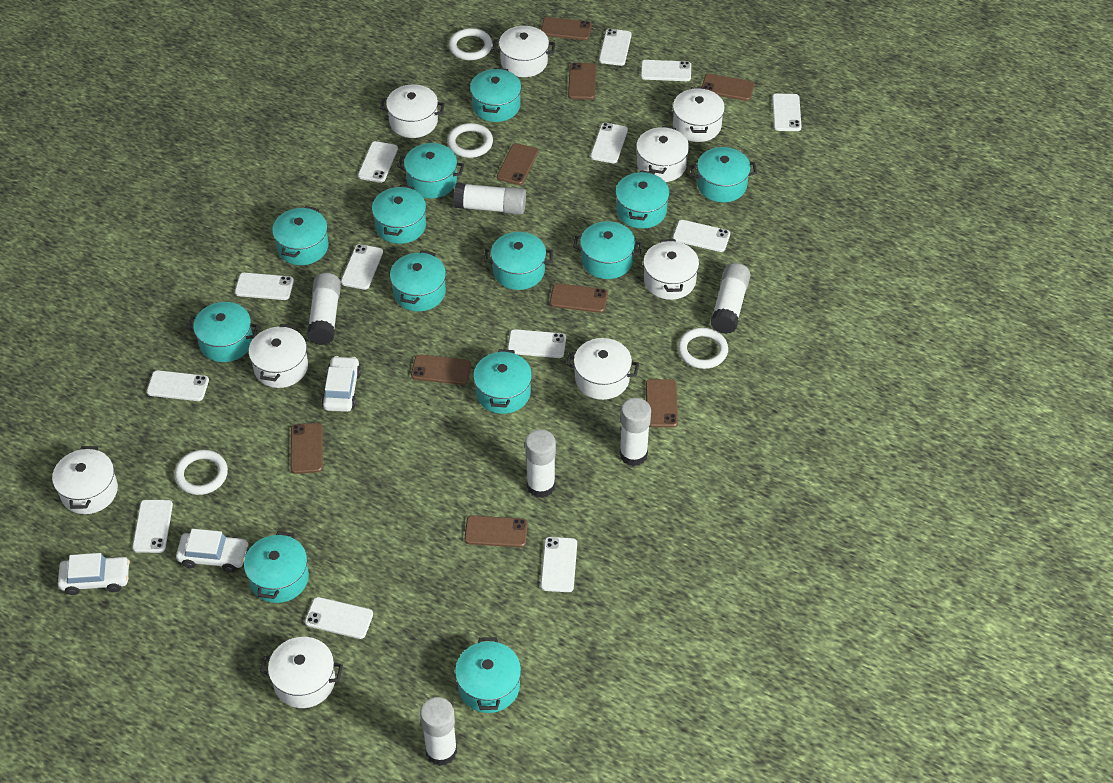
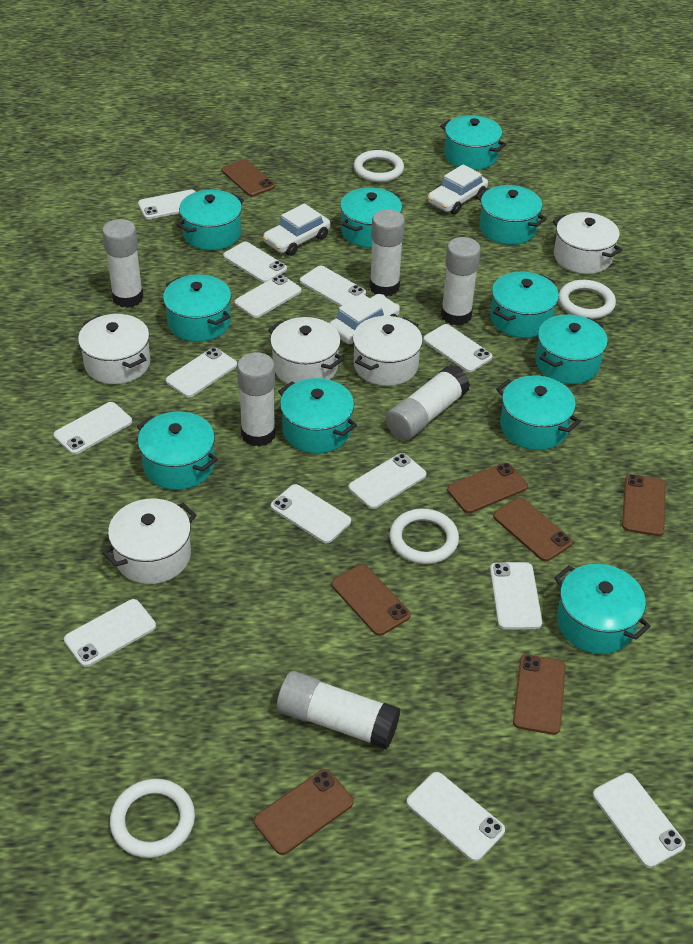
brown phone: 9 -> 7
turquoise pot: 13 -> 11
white pot: 9 -> 5

